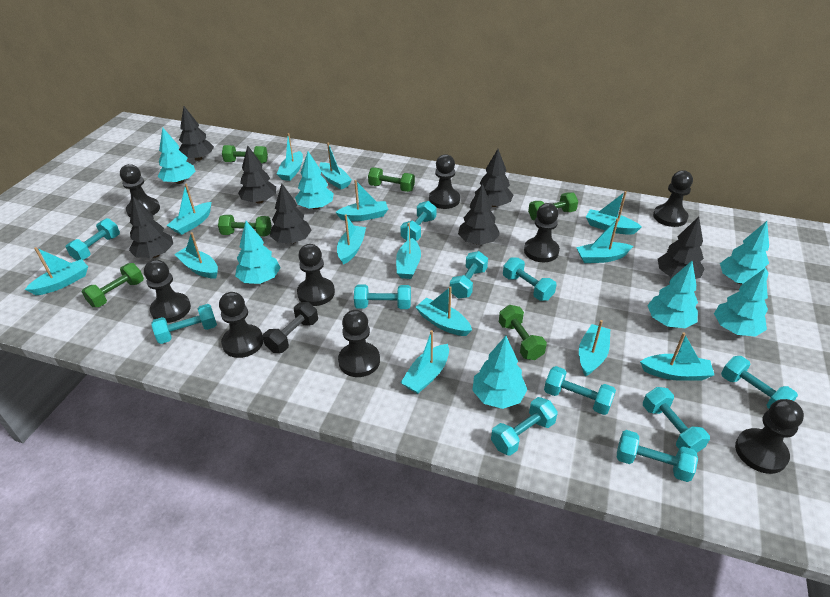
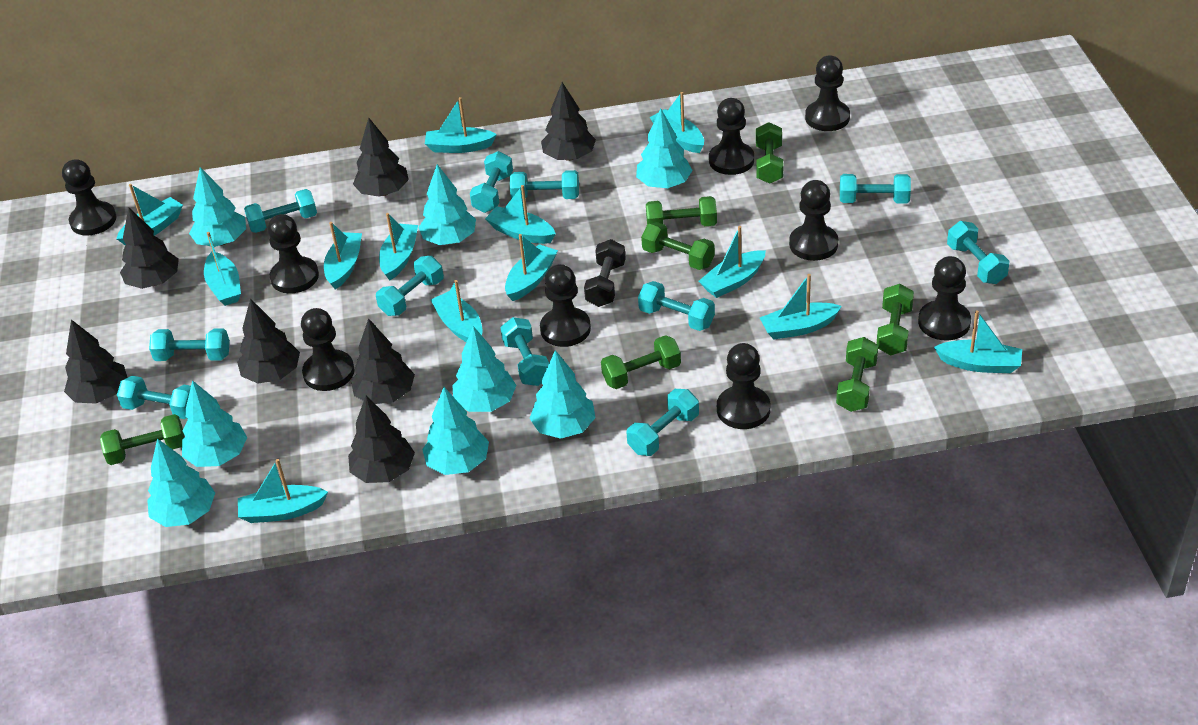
green dumbbell: 6 -> 7
turquoise boat: 14 -> 13
turquoise tree: 7 -> 8

